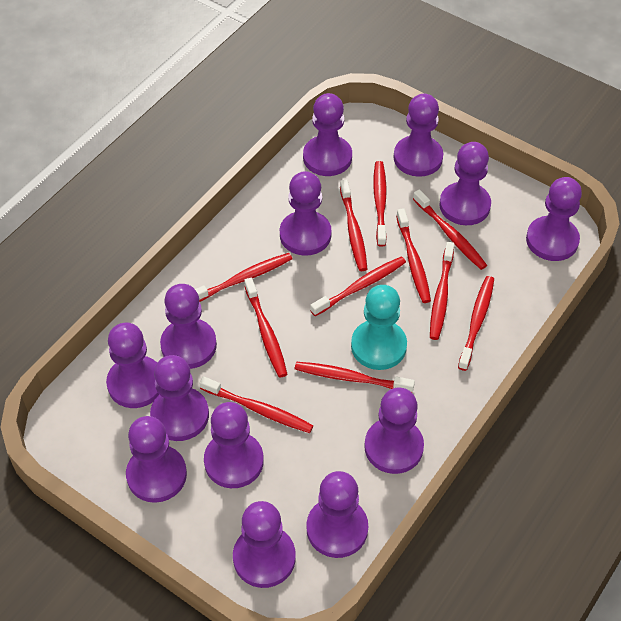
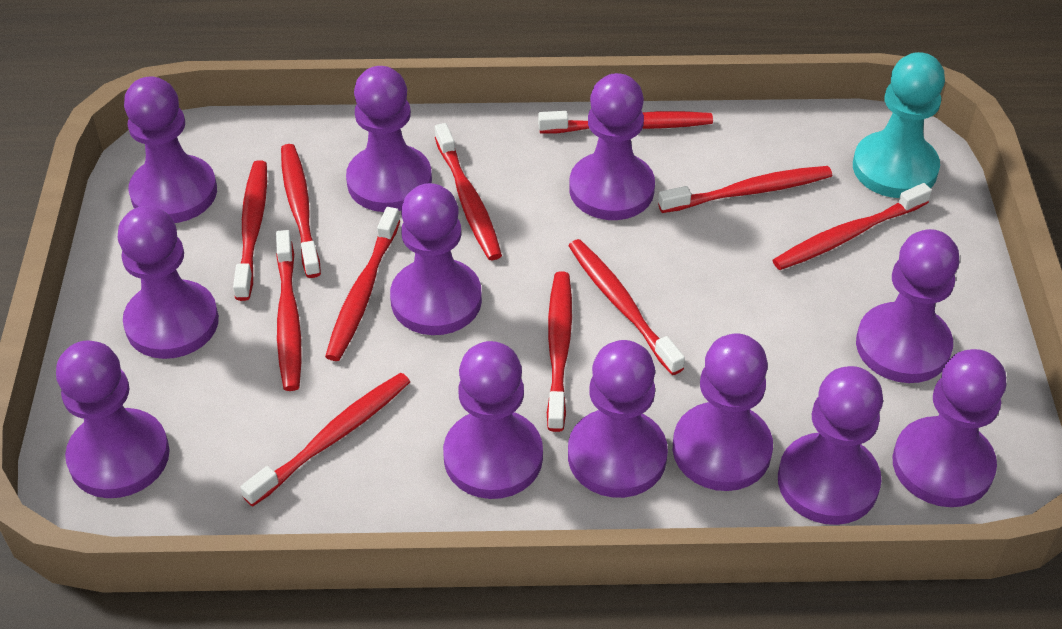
purple pawn: 13 -> 12

